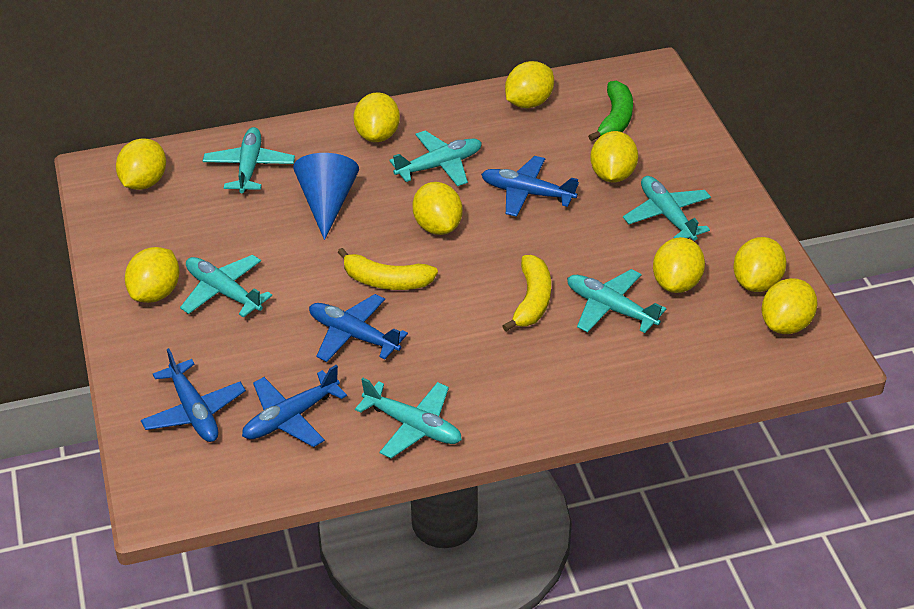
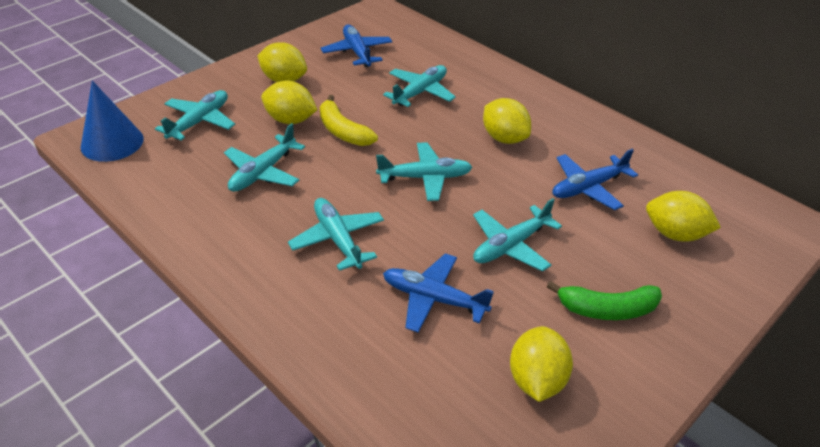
blue plane: 4 -> 3
yellow banana: 2 -> 1
yellow lemon: 9 -> 5

